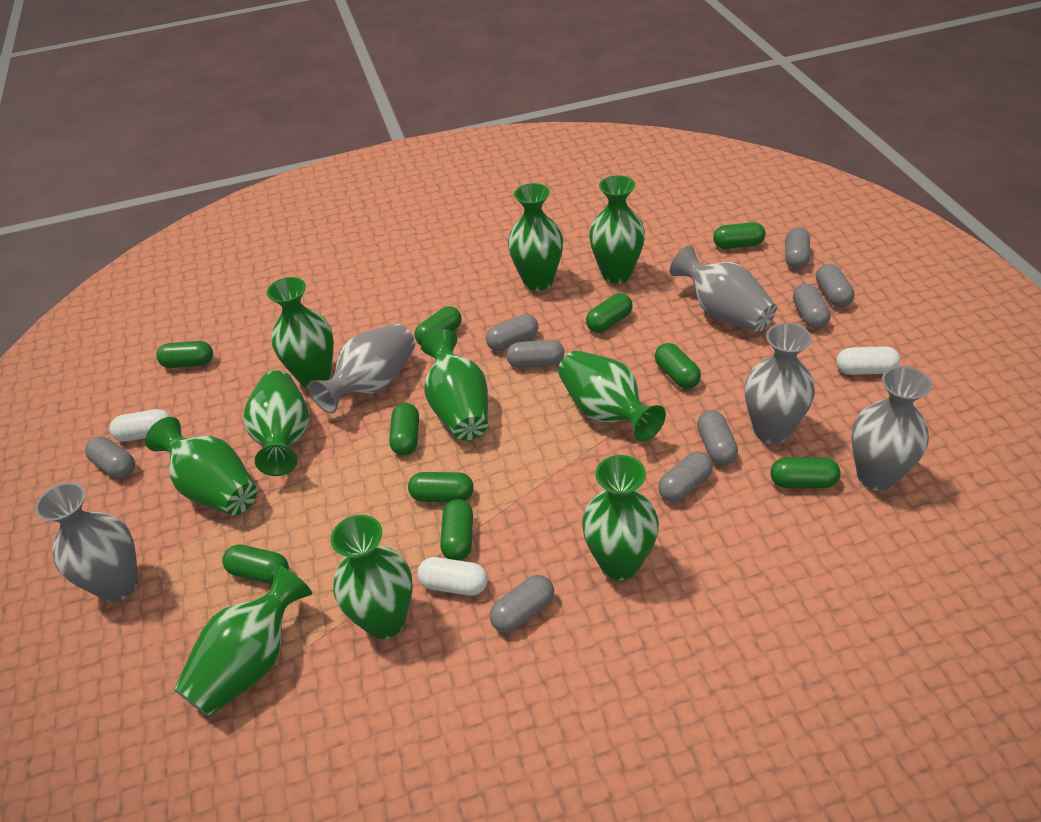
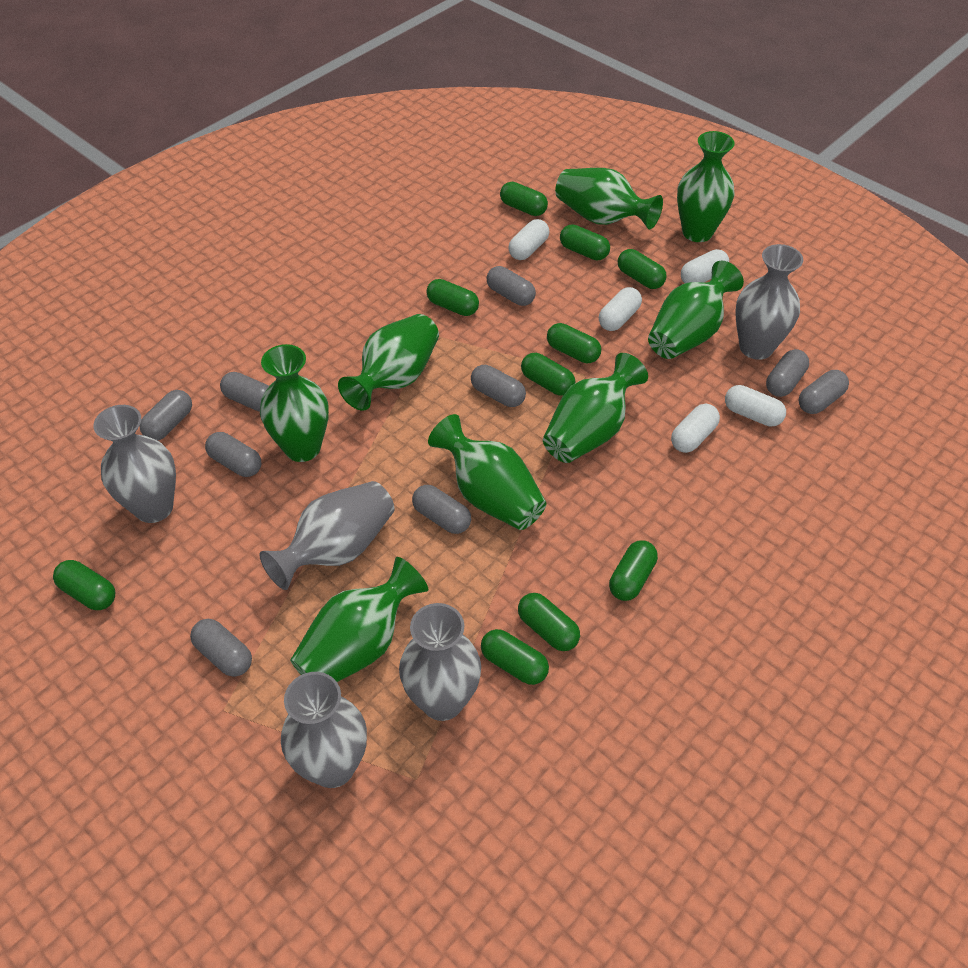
green vase: 10 -> 8
white capsule: 3 -> 5

